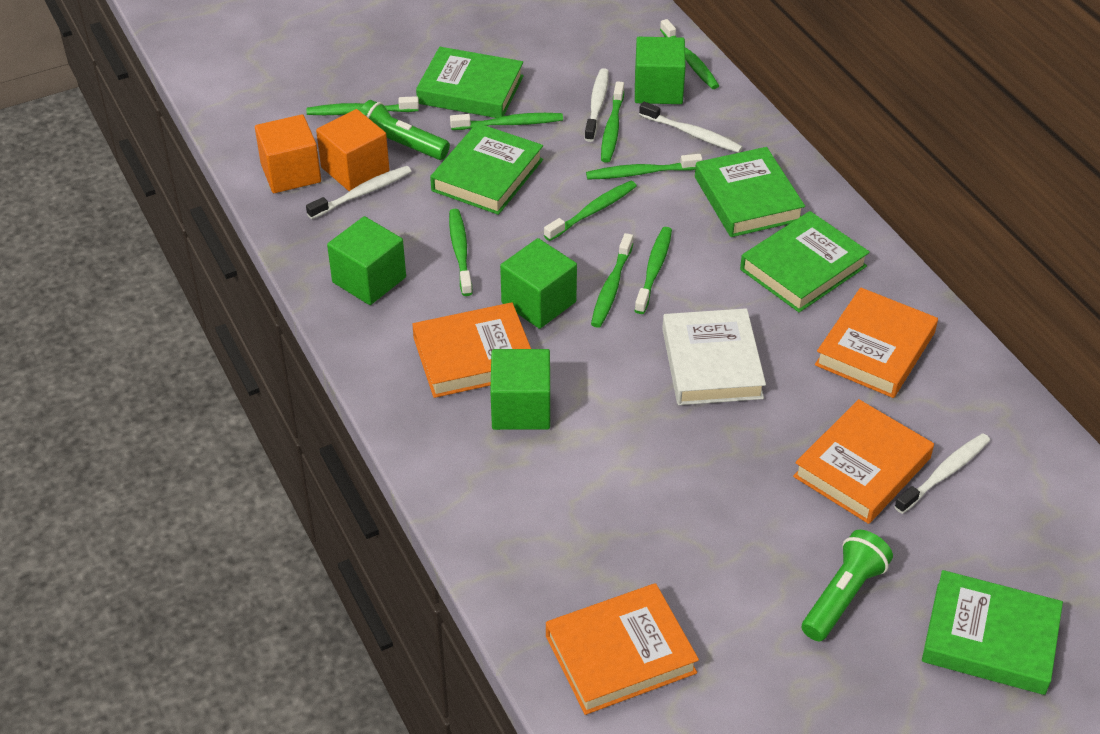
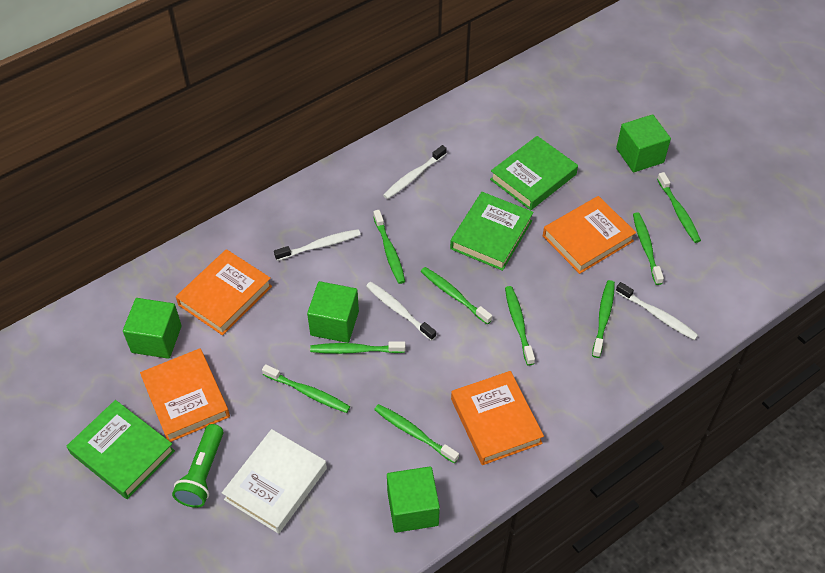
green book: 5 -> 3
green flashlight: 2 -> 1
orange cube: 2 -> 0

